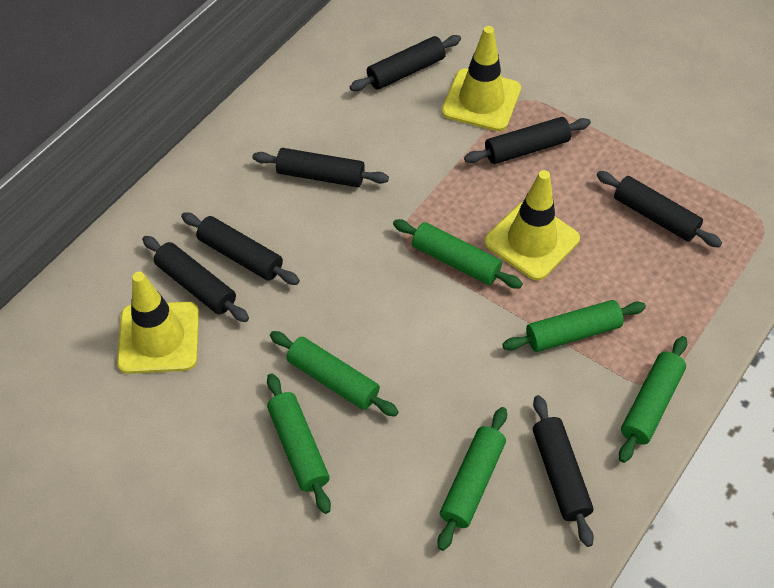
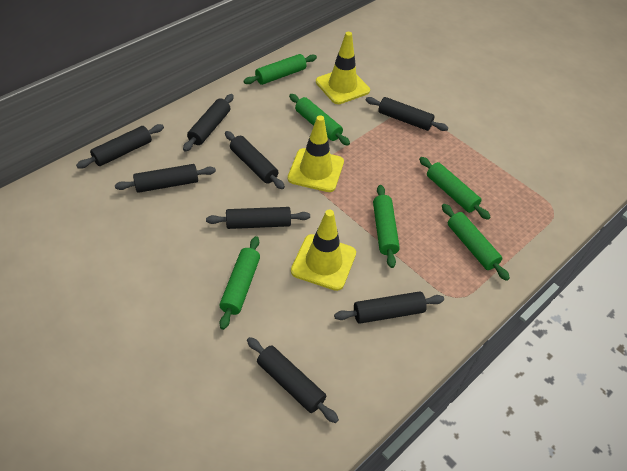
black rolling pin: 7 -> 8

